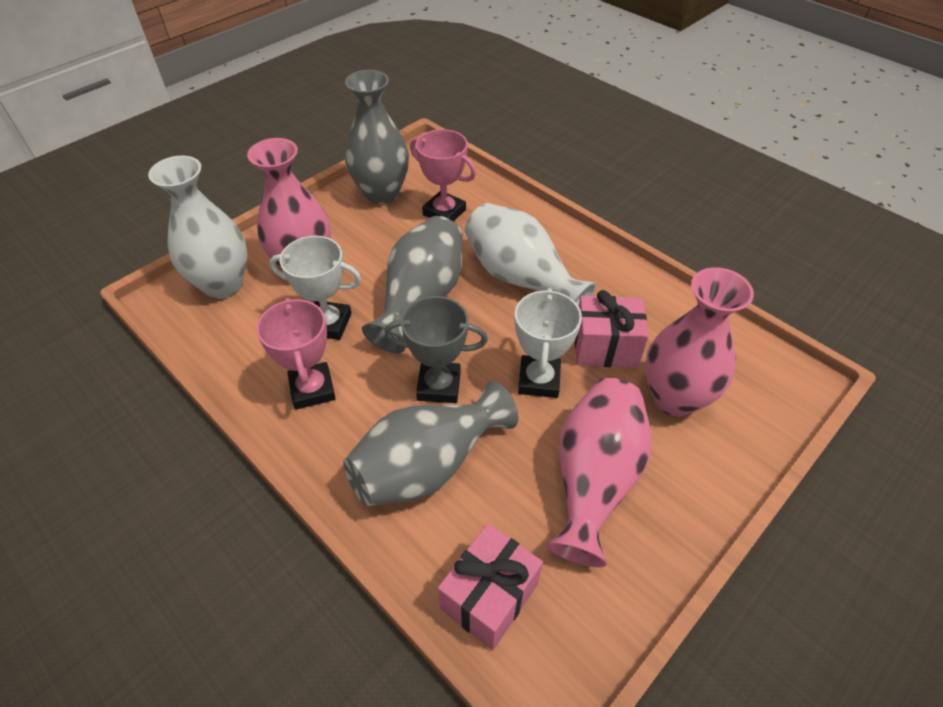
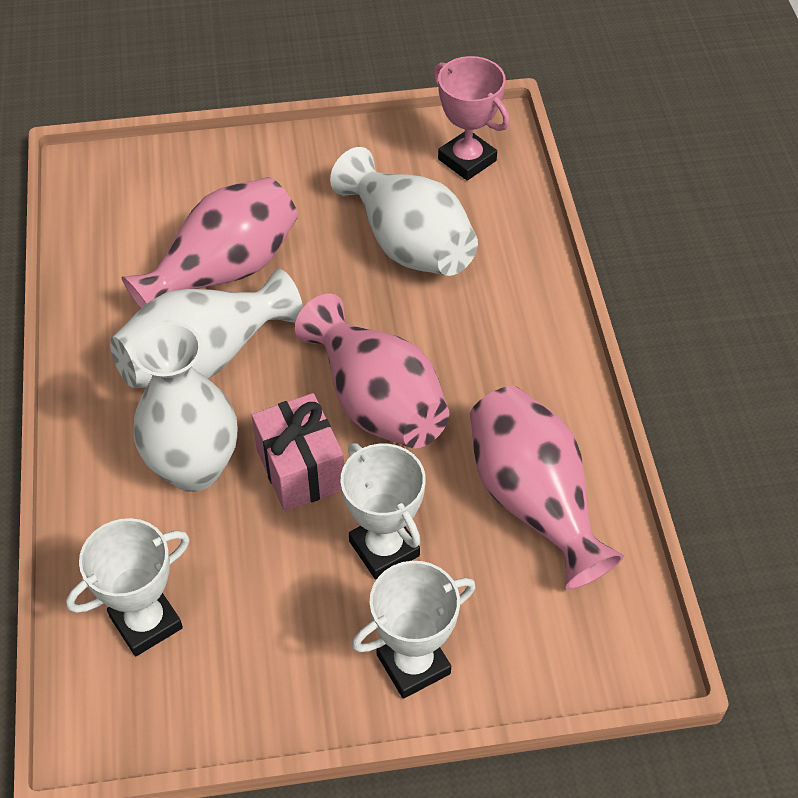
grey trophy: 1 -> 0
grey vase: 3 -> 0
pink gift: 2 -> 1
pink trophy: 2 -> 1
white trophy: 2 -> 3
white vase: 2 -> 3

